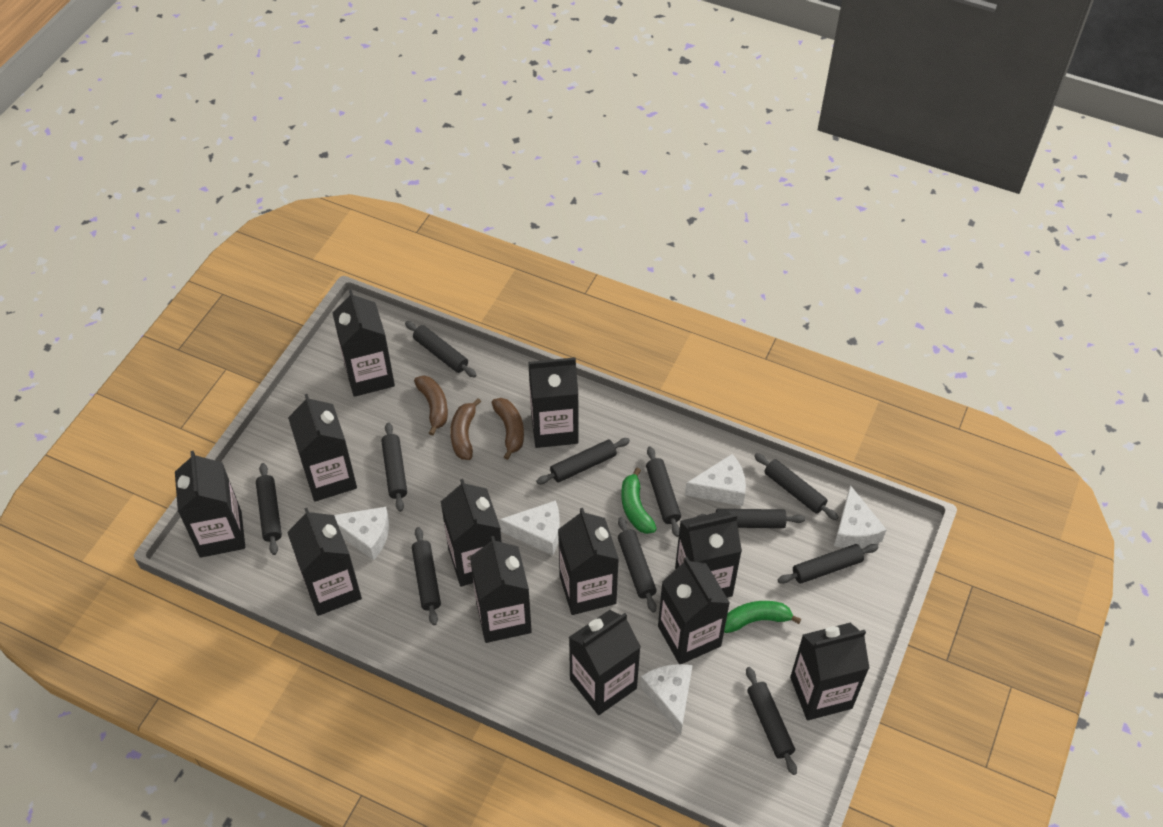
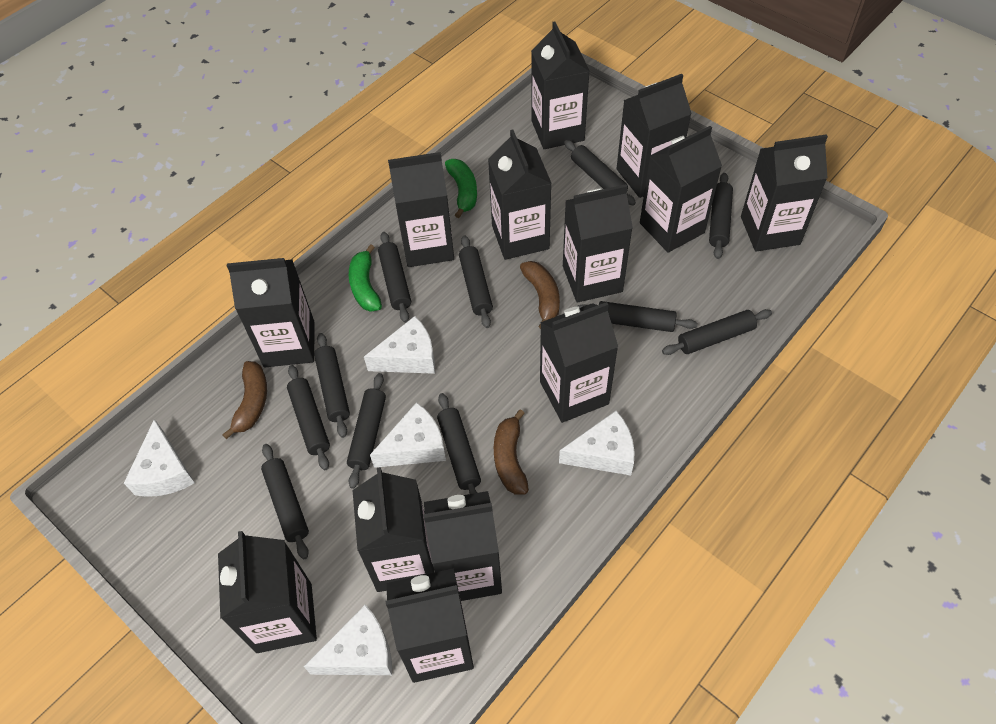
black carton: 12 -> 13

